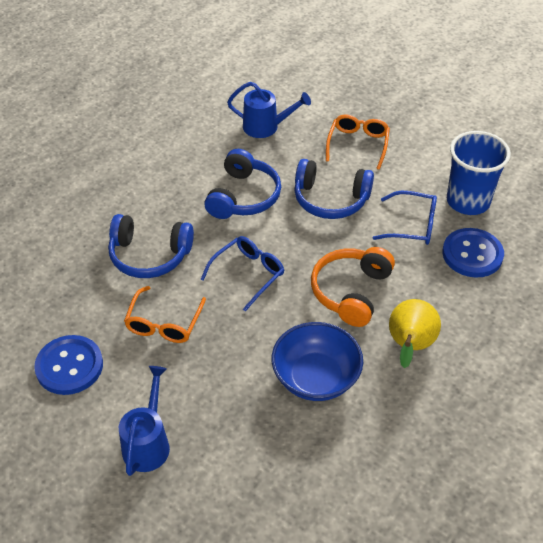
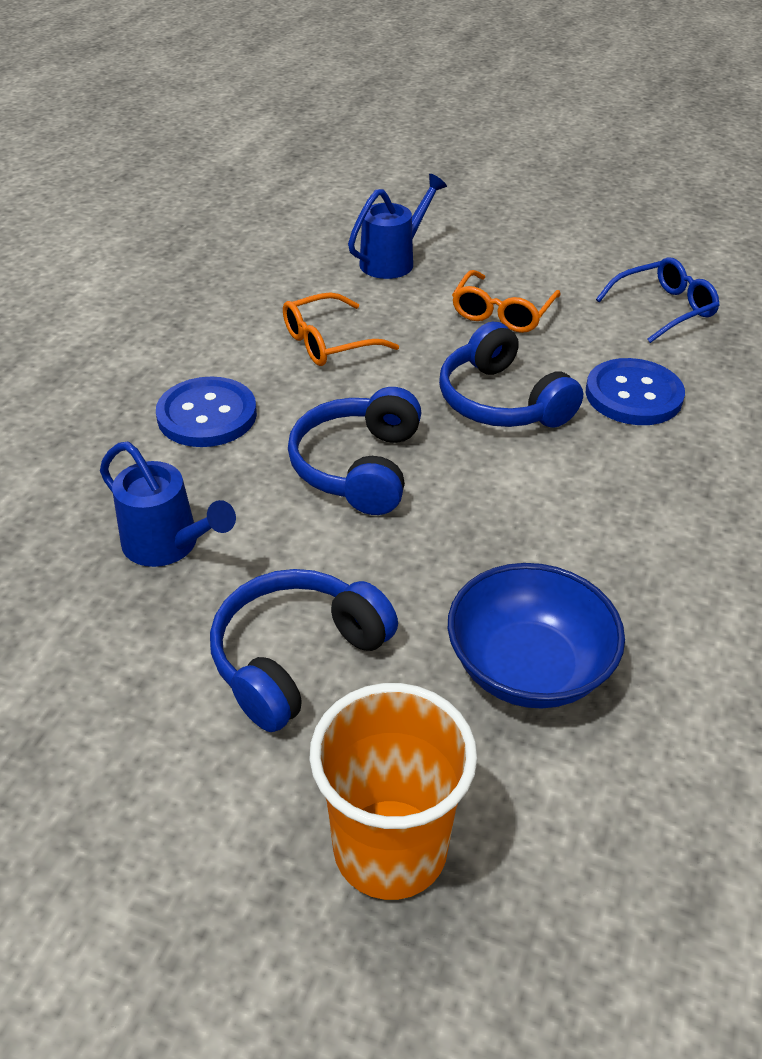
blue cup: 1 -> 0
blue glasses: 2 -> 1
orange cup: 0 -> 1
orange headphones: 1 -> 0
yellow pear: 1 -> 0

